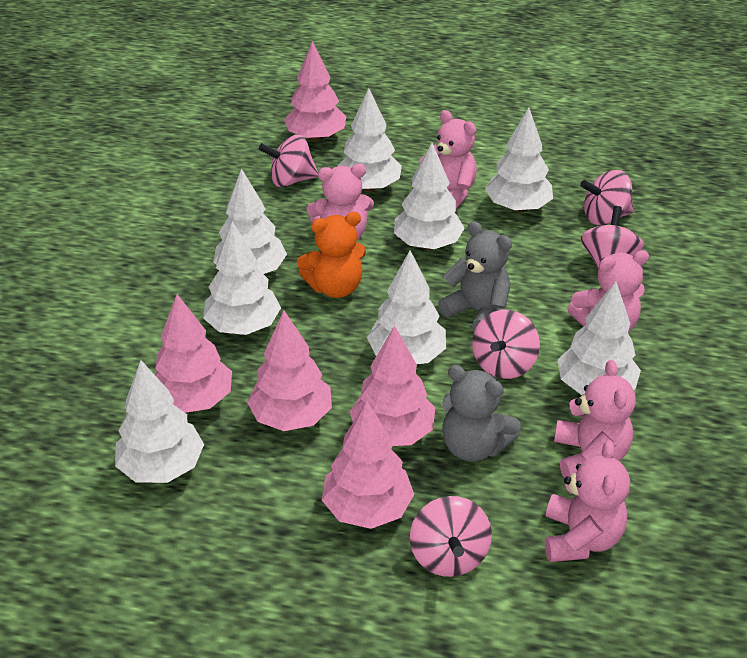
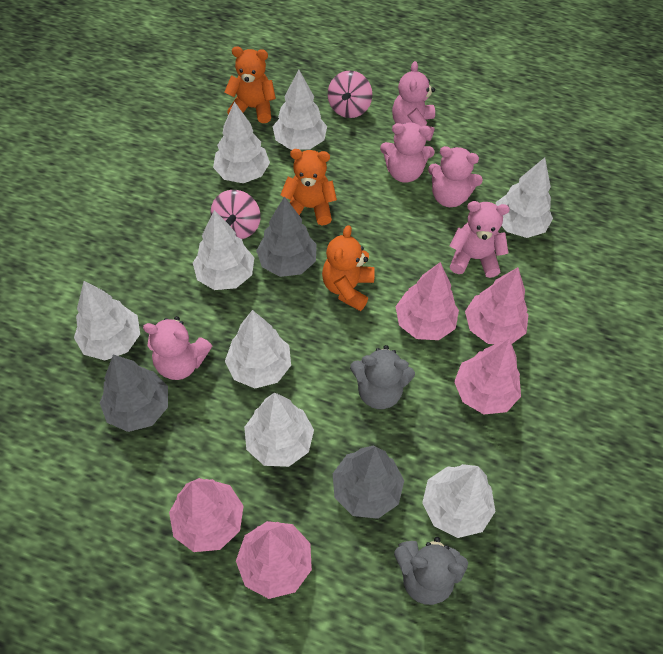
grey tree: 0 -> 3
orange teddy bear: 1 -> 3
pink spinning top: 5 -> 2

